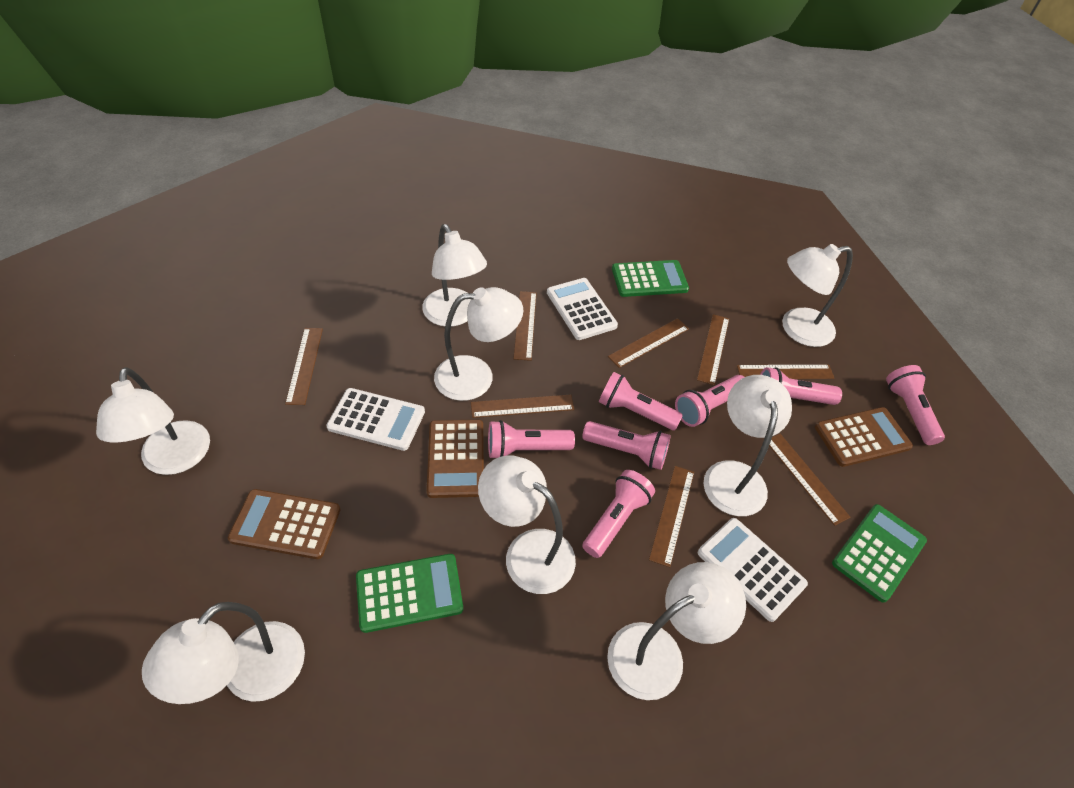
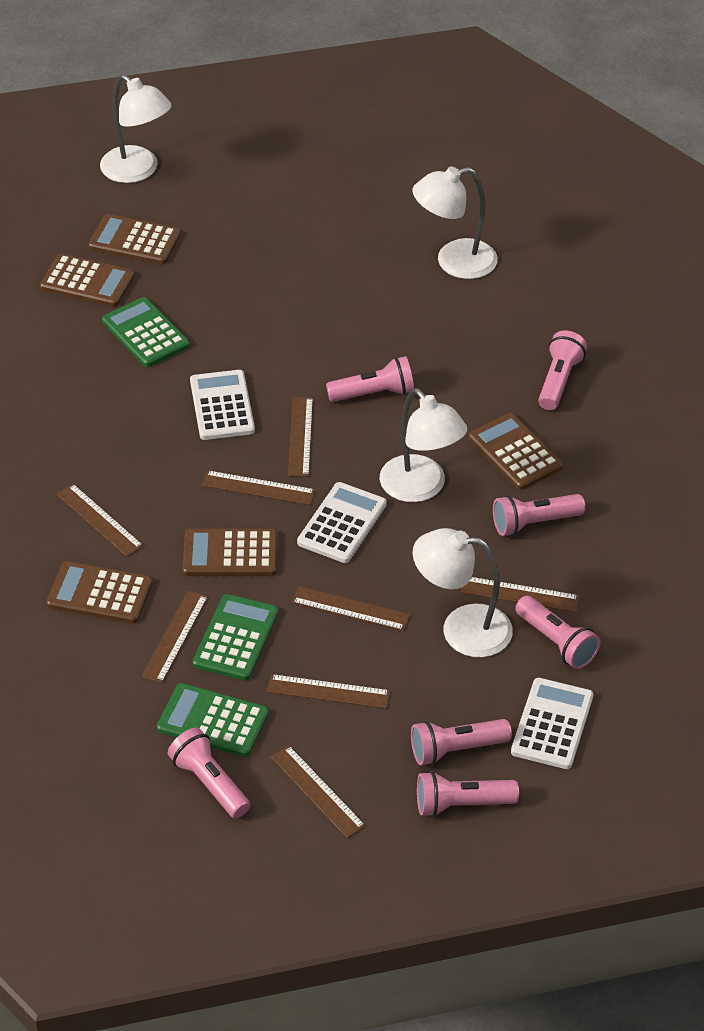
brown calculator: 3 -> 5
white lamp: 8 -> 4

